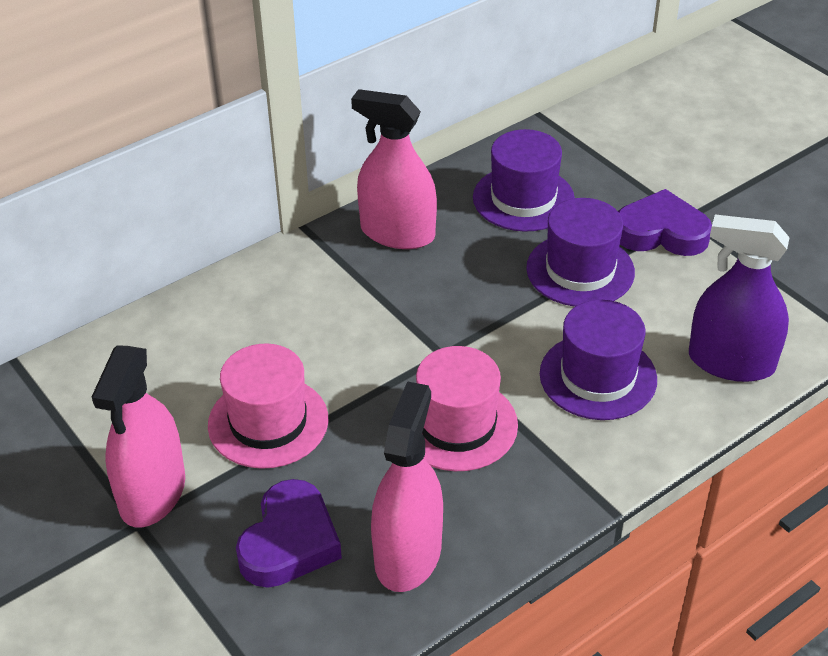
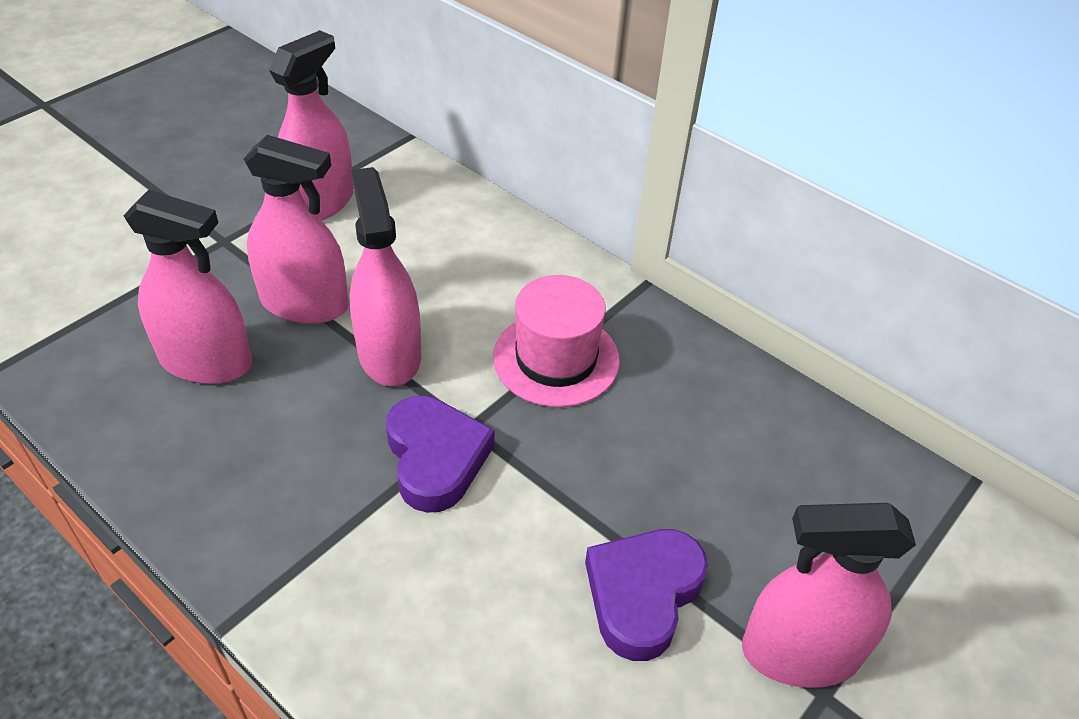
pink hat: 2 -> 1
pink spray bottle: 3 -> 5
purple hat: 3 -> 0
purple spray bottle: 1 -> 0

